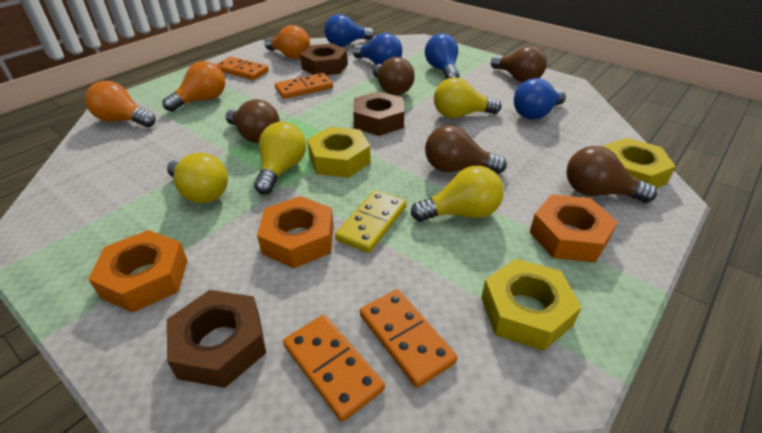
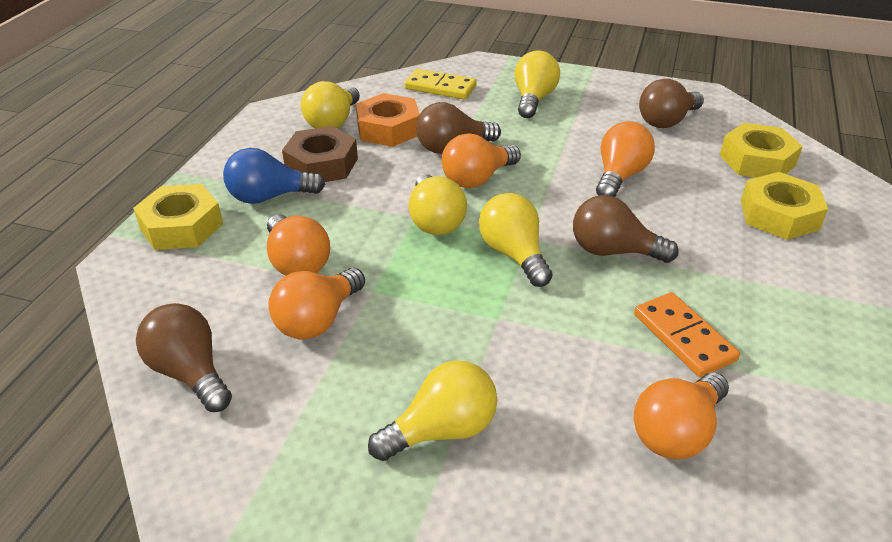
blue light bulb: 4 -> 1
brown light bulb: 5 -> 4
brown nut: 3 -> 1
orange domino: 4 -> 1
orange light bulb: 3 -> 5
orange nut: 3 -> 1
yellow light bulb: 4 -> 5

